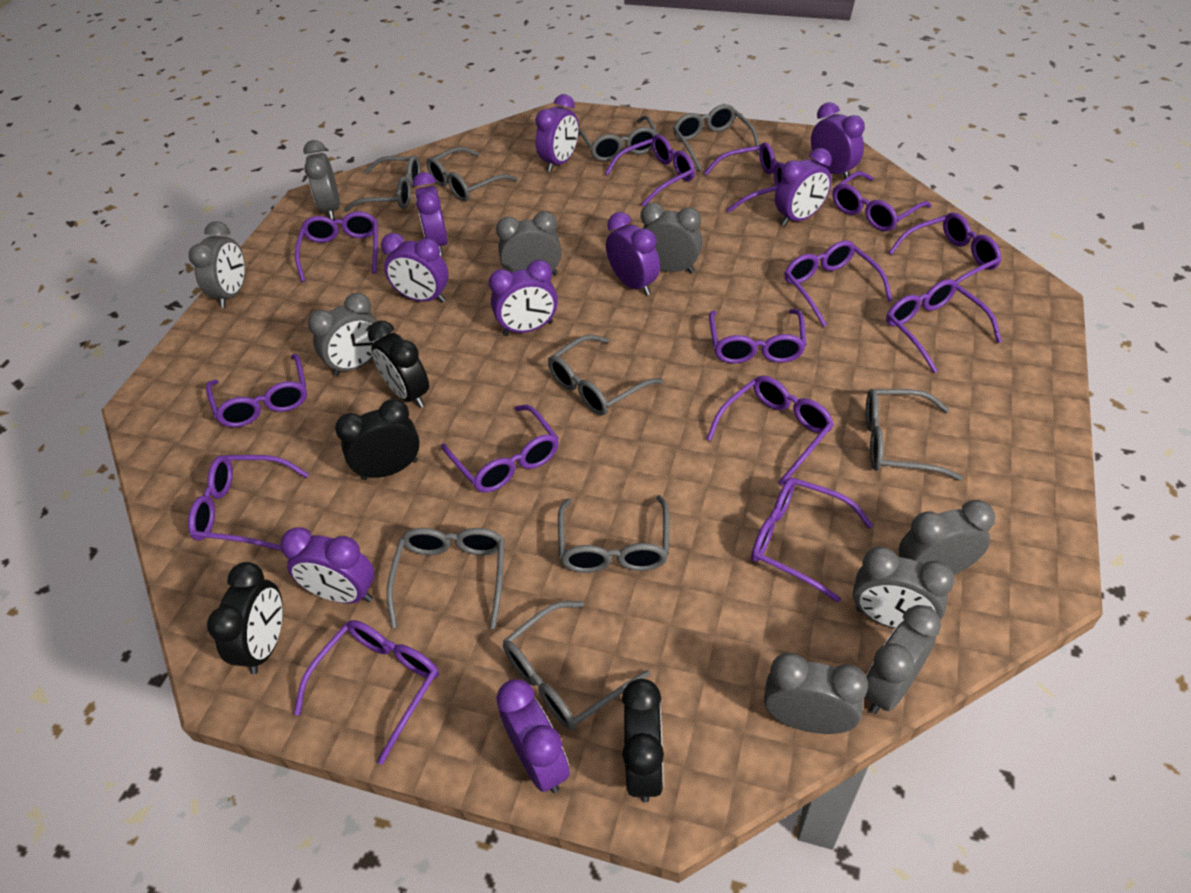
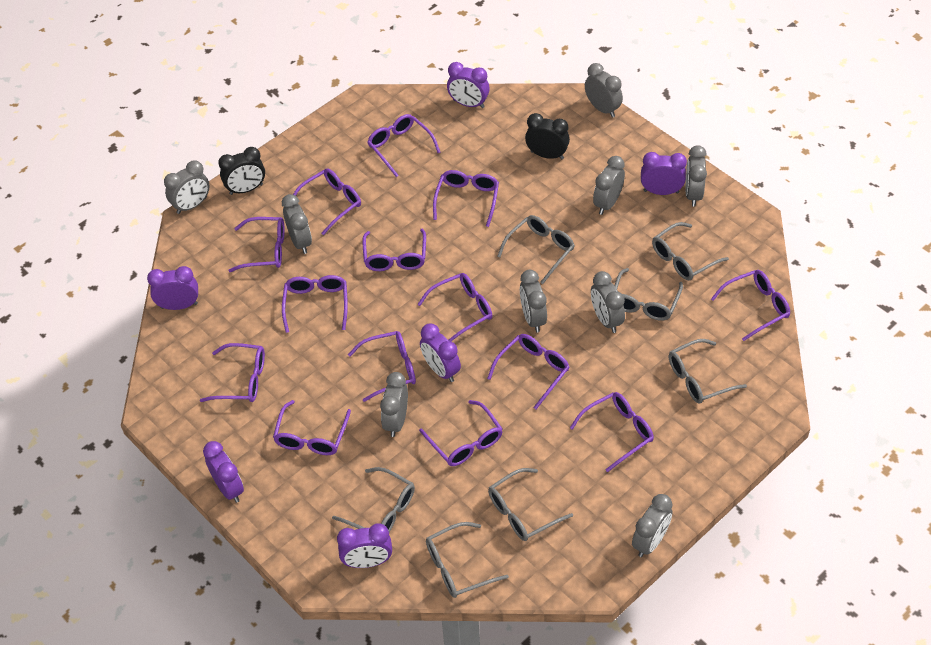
black clock: 4 -> 2
grey glasses: 9 -> 7
purple clock: 9 -> 6

